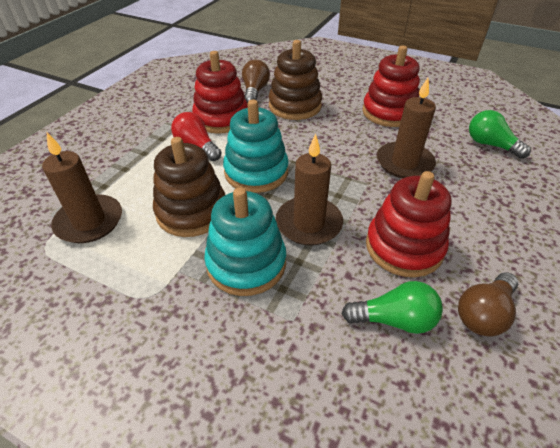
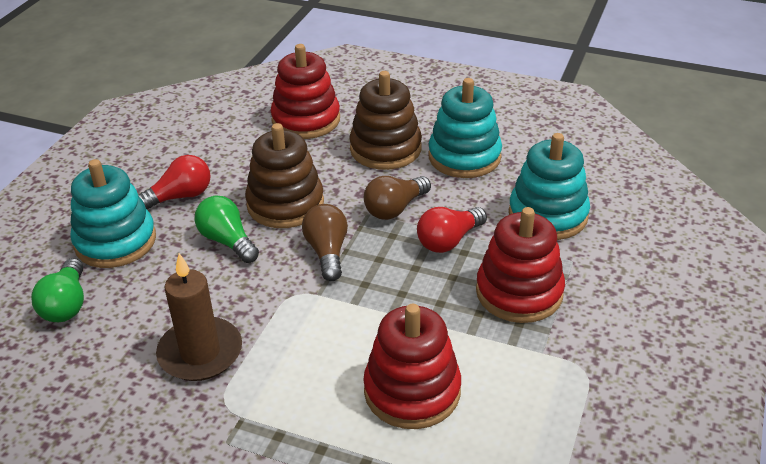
brown candle: 3 -> 1
red light bulb: 1 -> 2
turquoise stacking toy: 2 -> 3

